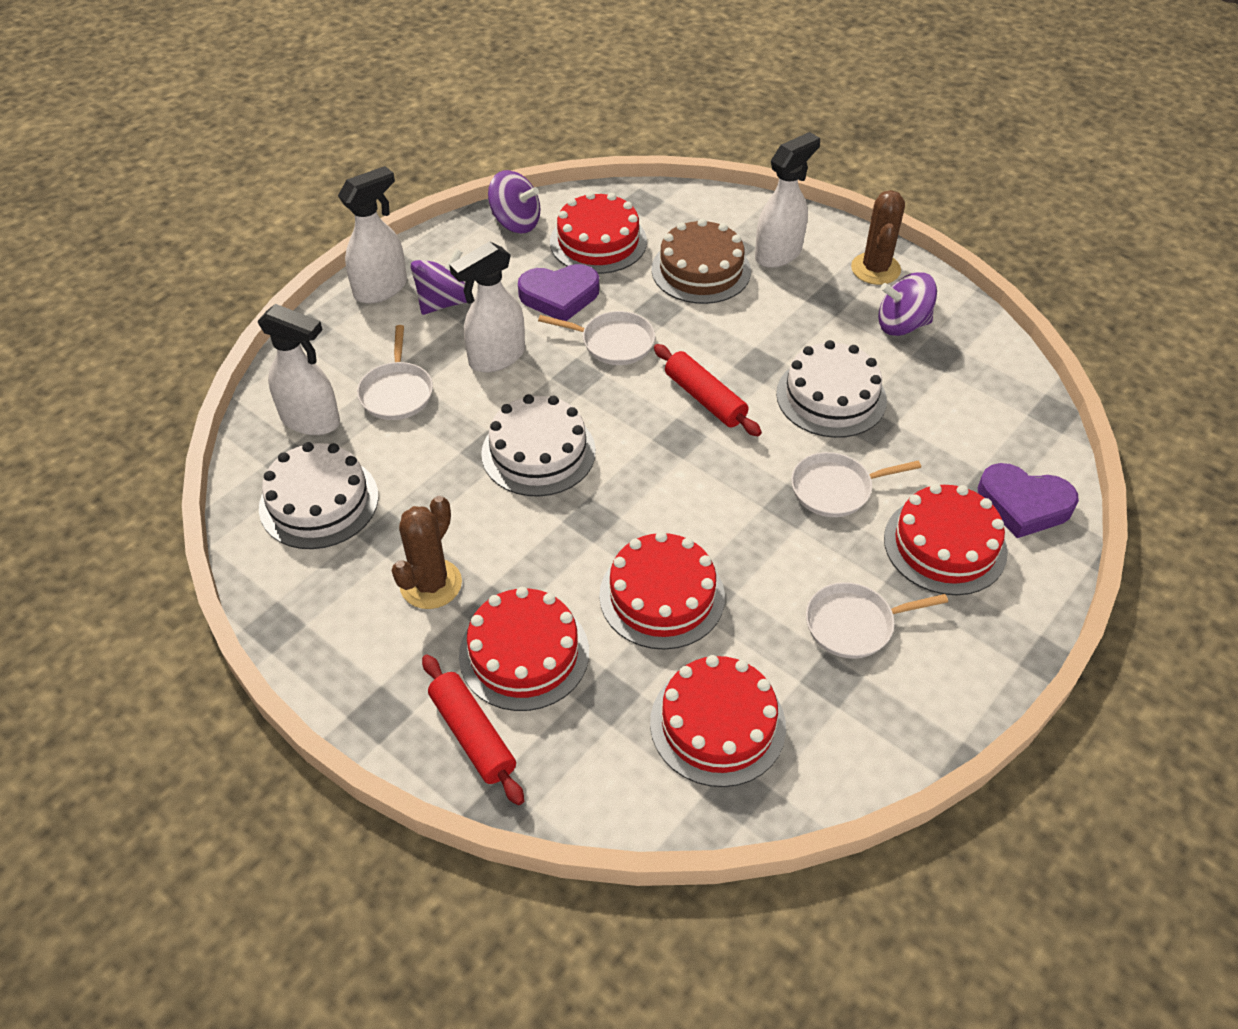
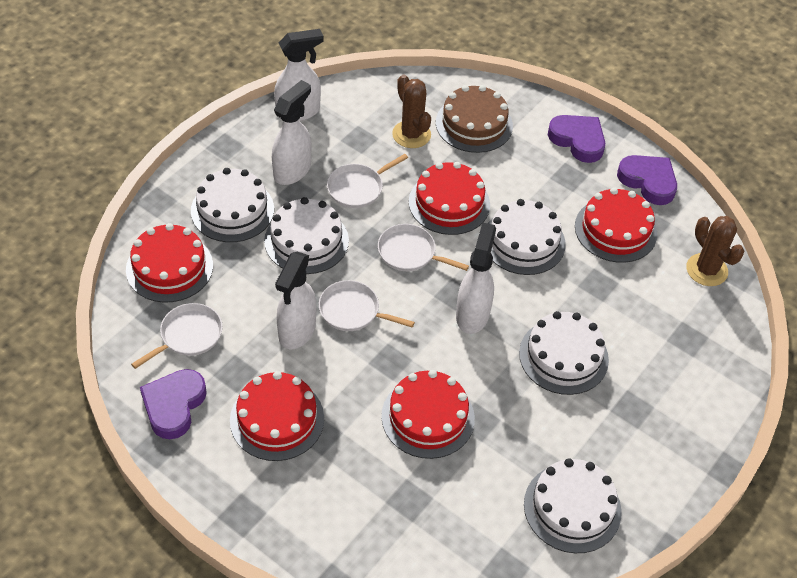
purple heart: 2 -> 3
purple spinning top: 3 -> 0
red rolling pin: 2 -> 0
white cake: 3 -> 5

